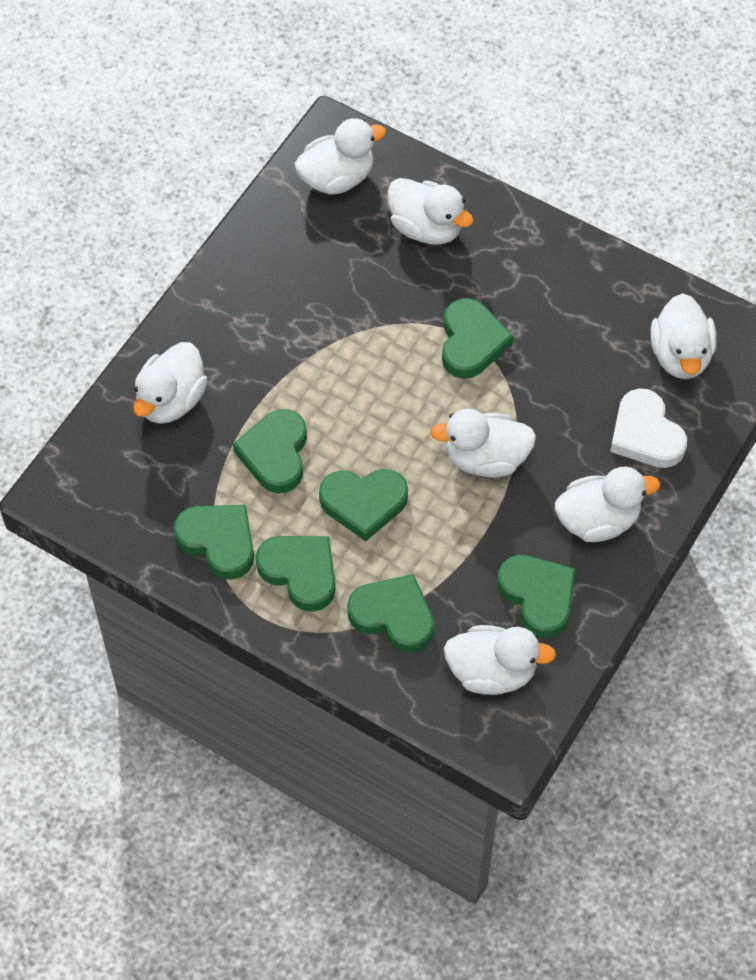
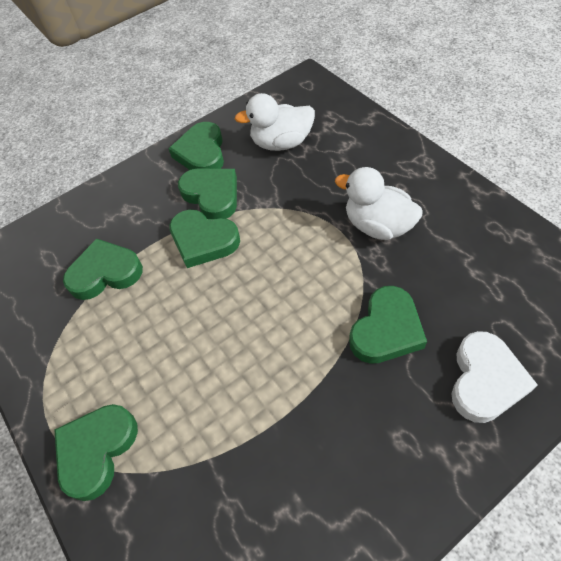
green heart: 7 -> 6
white duck: 7 -> 2

